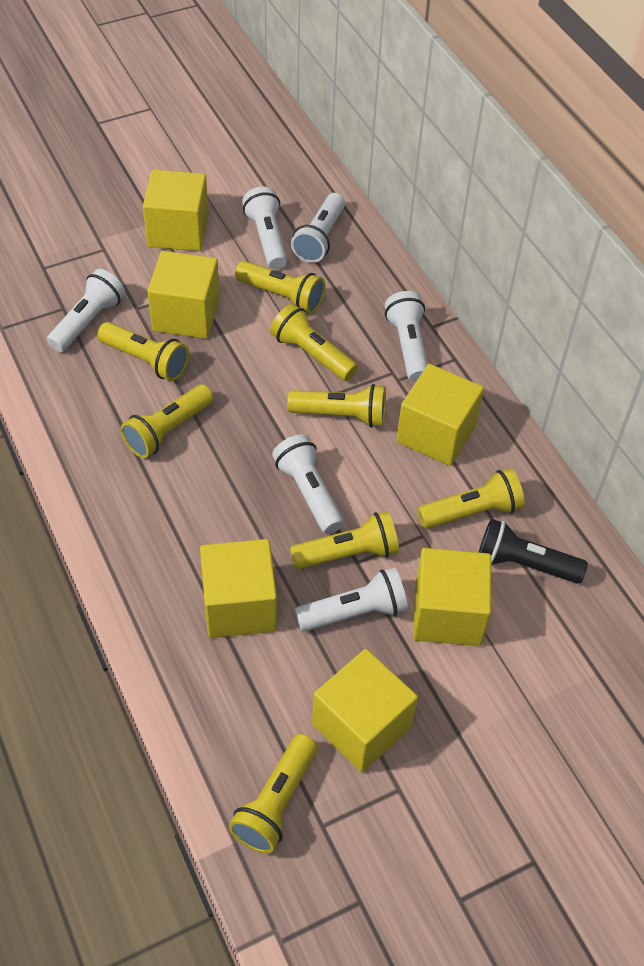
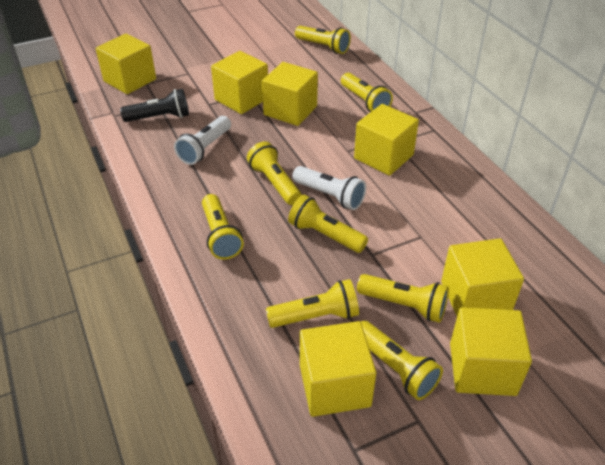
white flashlight: 6 -> 2
yellow cube: 6 -> 7

